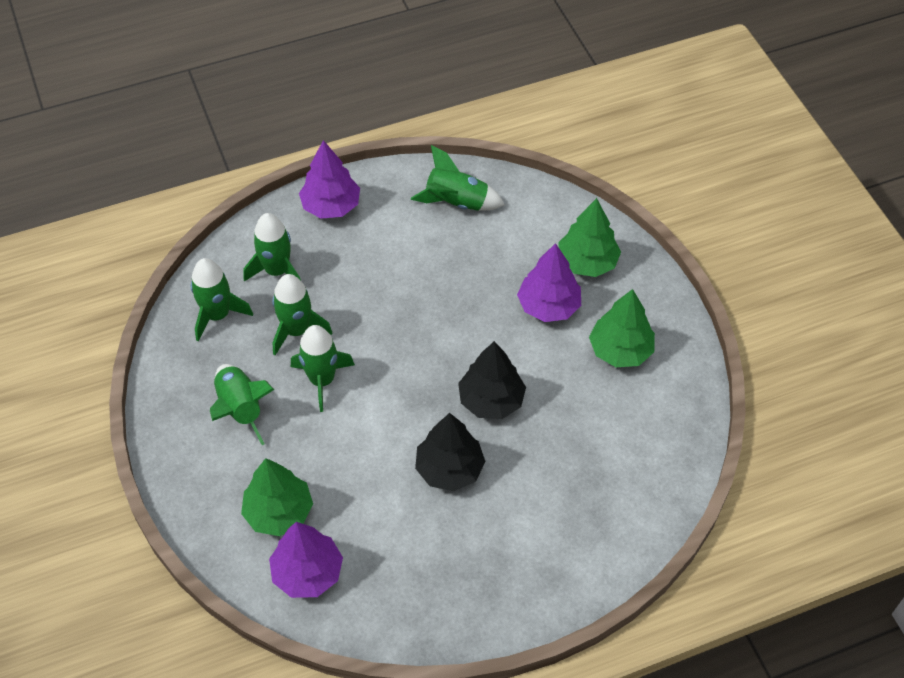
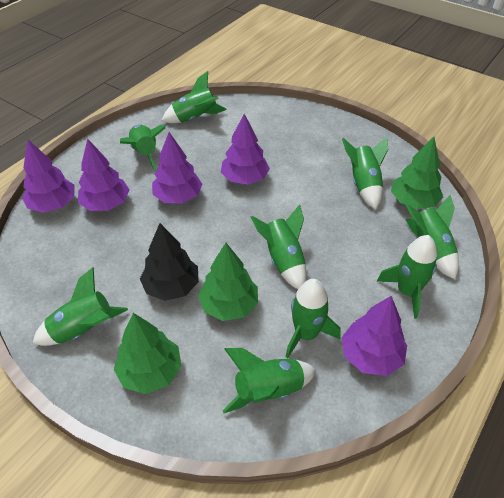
black tree: 2 -> 1
green rocket: 6 -> 9
purple tree: 3 -> 5

